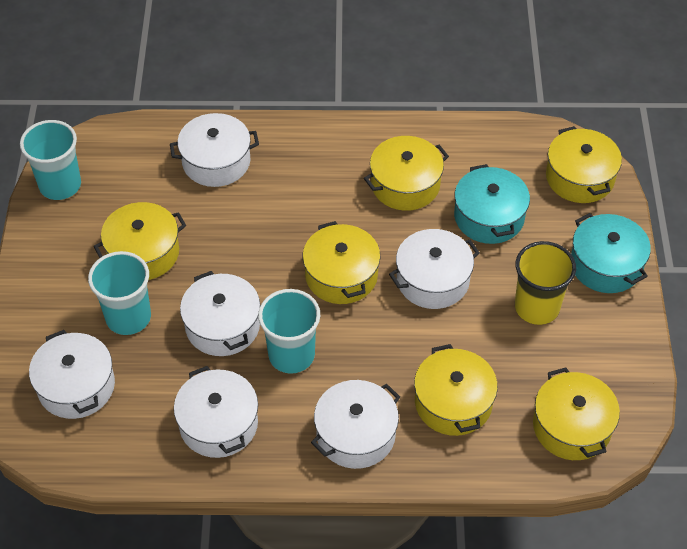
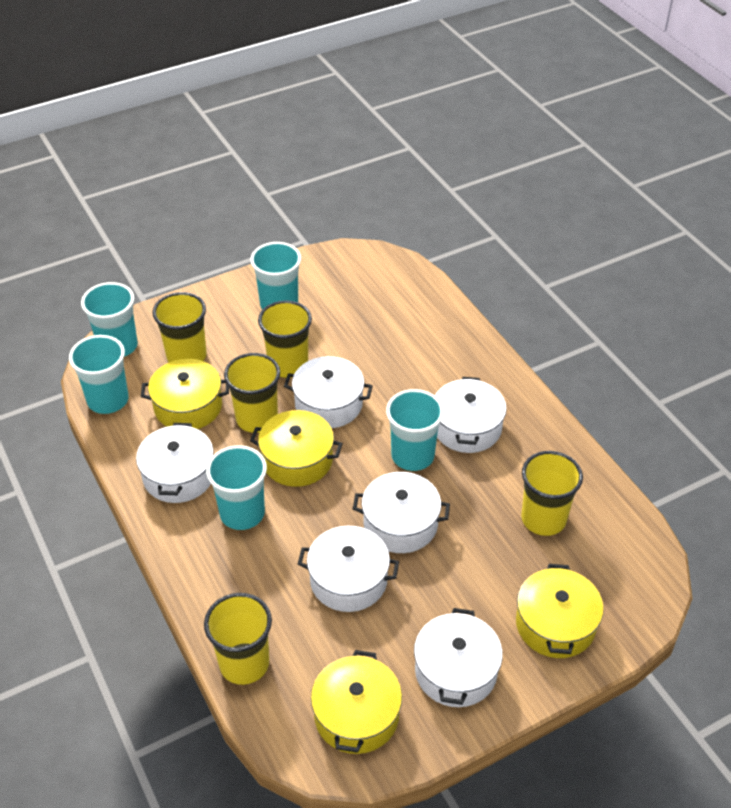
turquoise cup: 3 -> 5
turquoise pot: 2 -> 0
yellow cup: 1 -> 5
yellow pot: 6 -> 4

